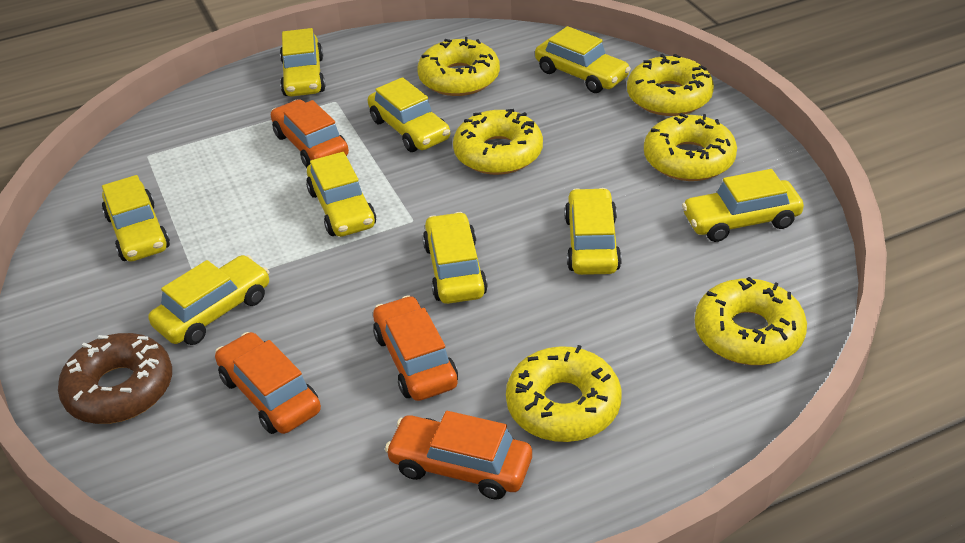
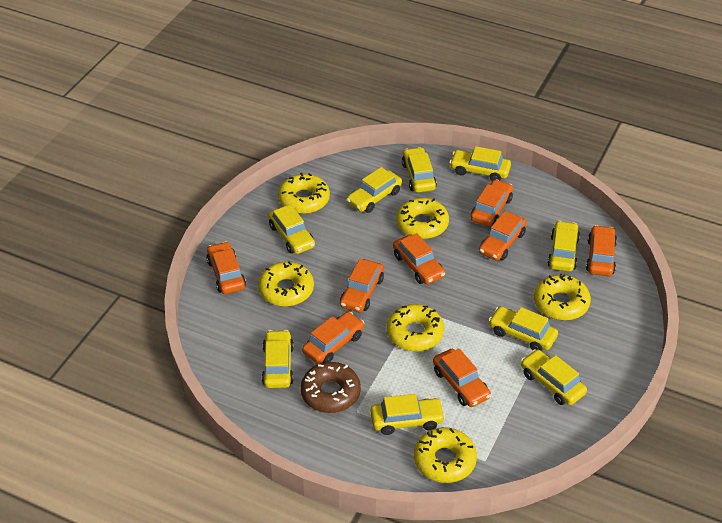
orange car: 4 -> 8

